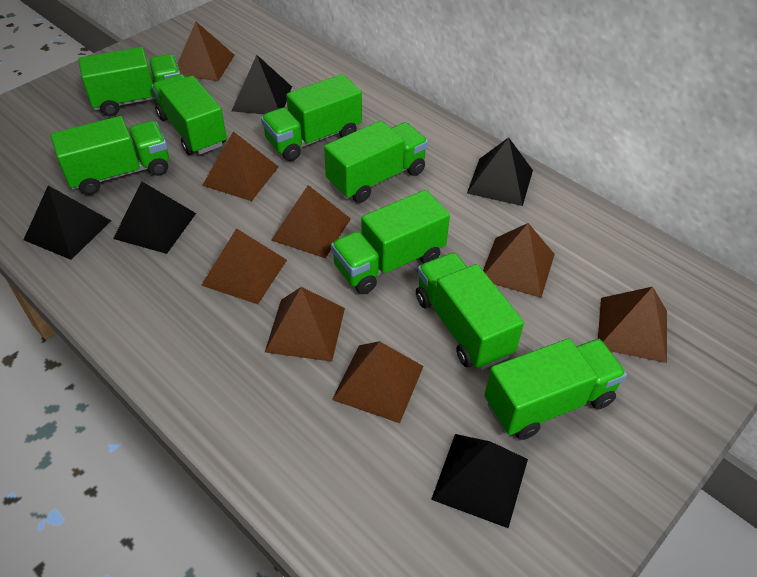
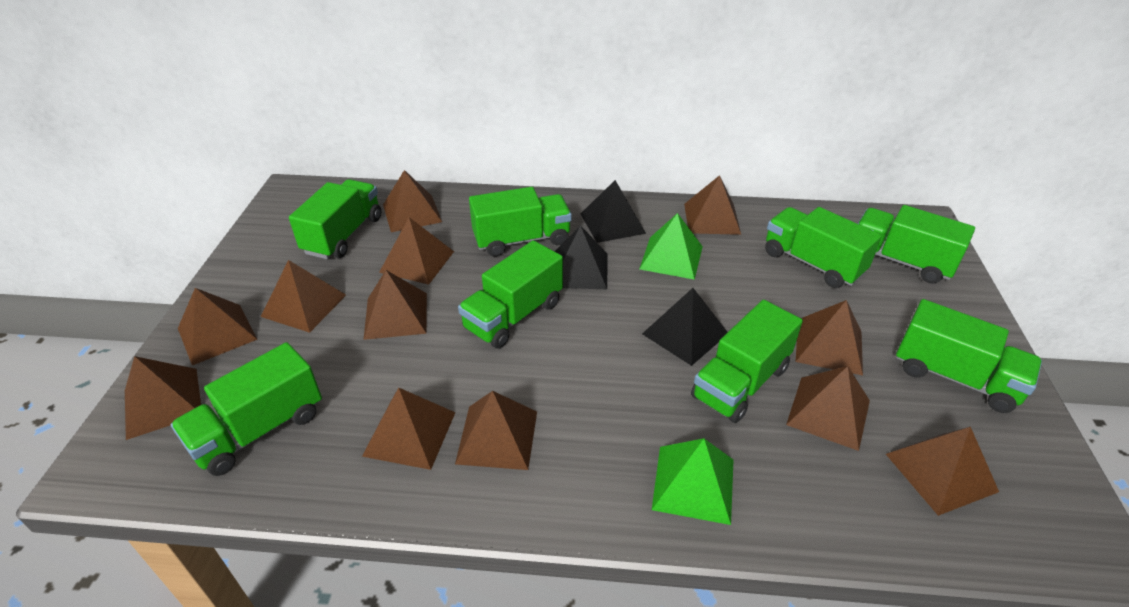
black pyramid: 5 -> 3
brown pyramid: 8 -> 12
green pyramid: 0 -> 2

